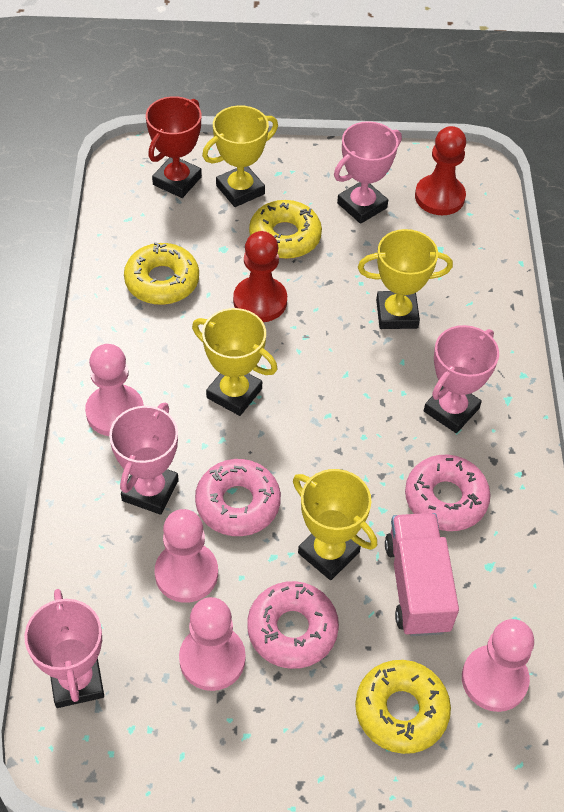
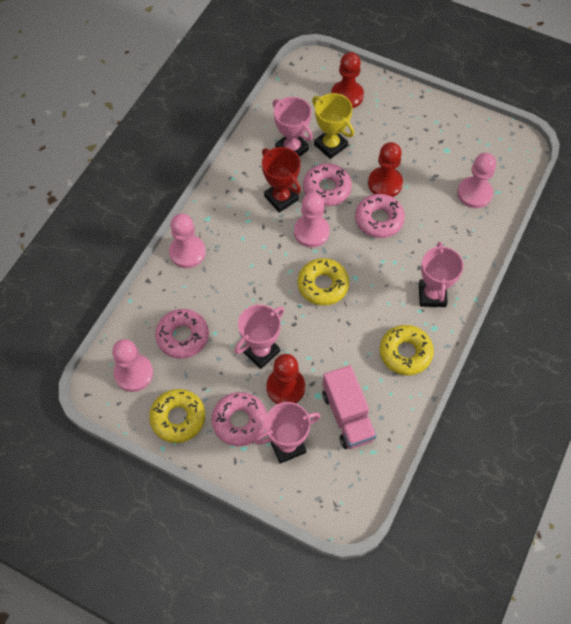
pink donut: 3 -> 4
red pawn: 2 -> 3
yellow trophy: 4 -> 1

